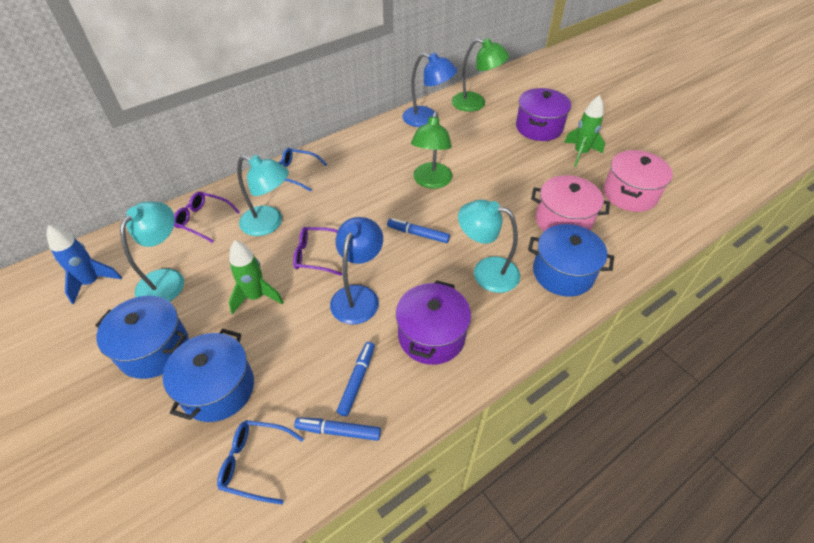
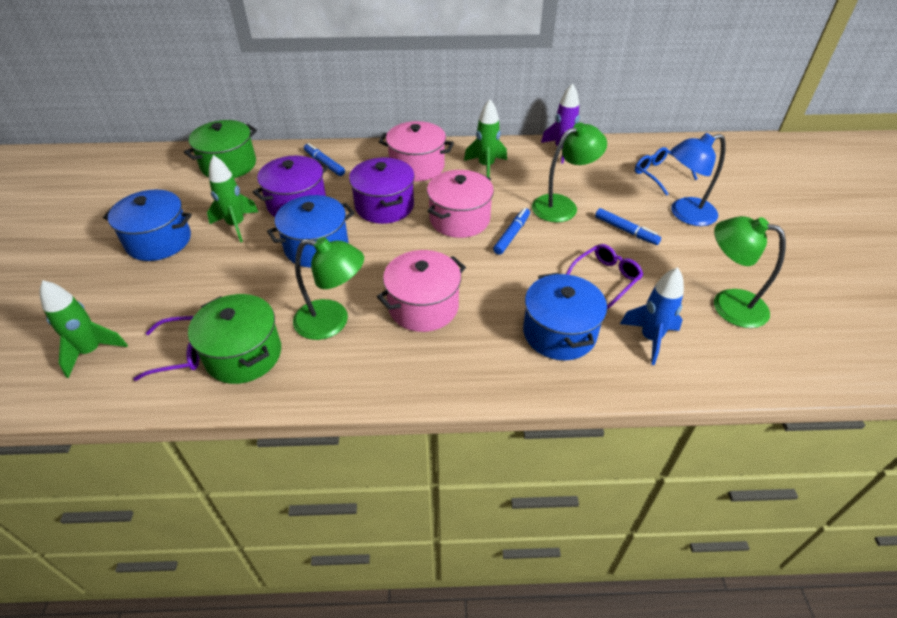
blue glasses: 2 -> 1
blue lamp: 2 -> 1
green lamp: 2 -> 3
green pot: 0 -> 2
green rocket: 2 -> 3
pink pot: 2 -> 3
purple rocket: 0 -> 1
turquoise lamp: 3 -> 0

